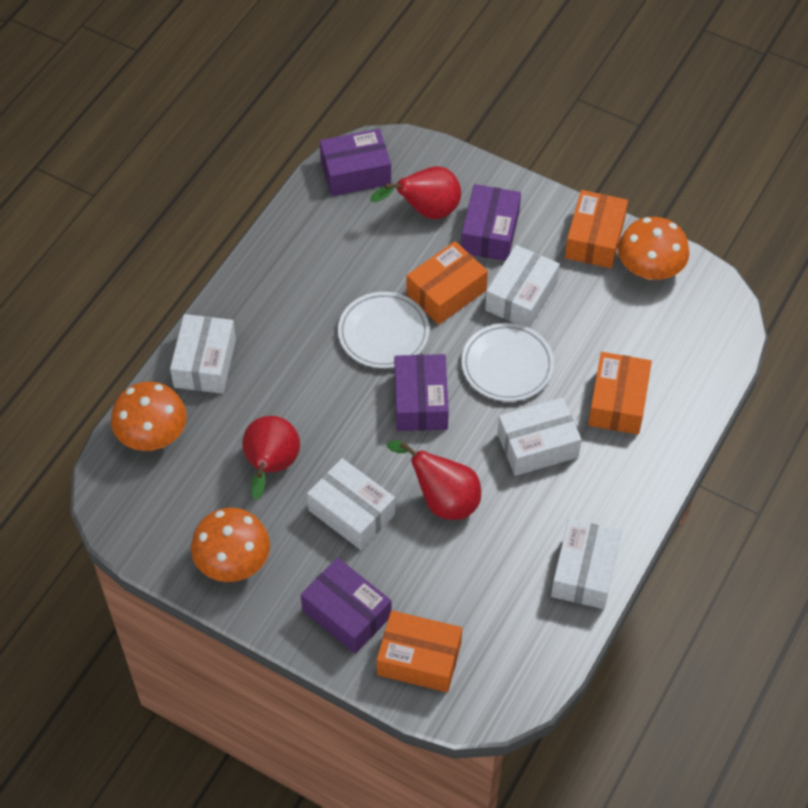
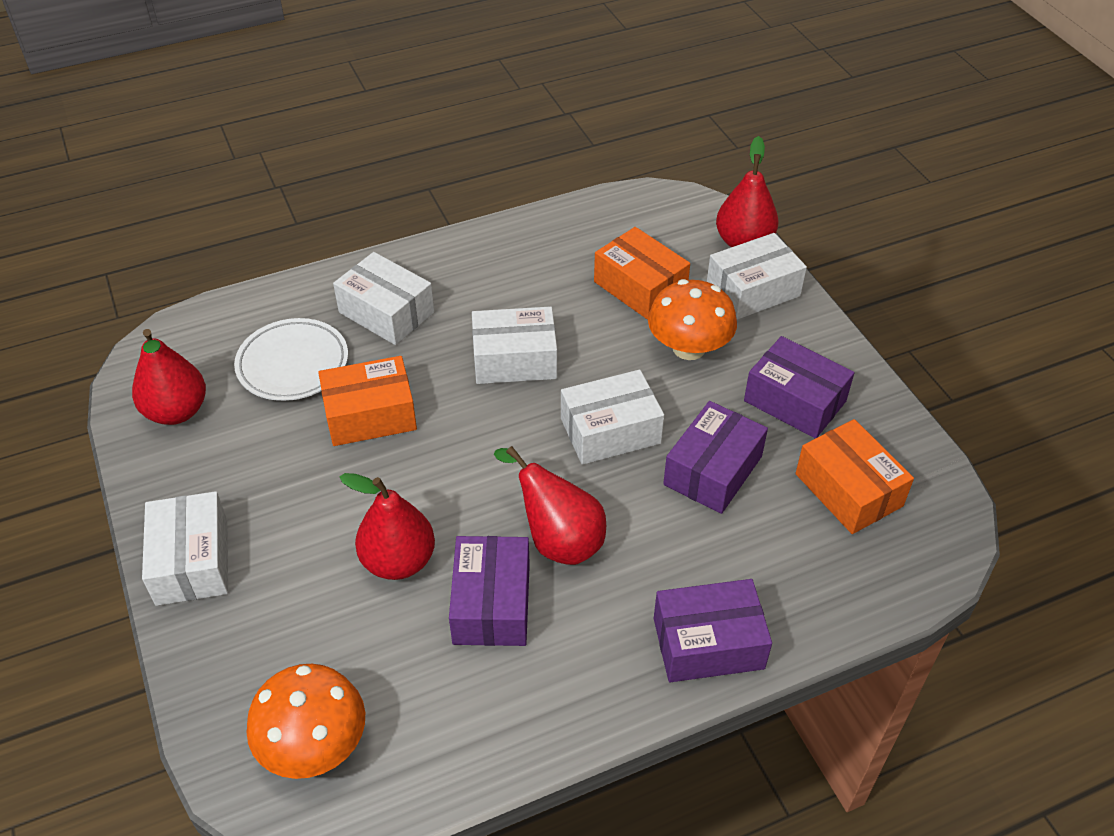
orange box: 4 -> 3
orange mushroom: 3 -> 2
red pear: 3 -> 4
white plate: 2 -> 1

